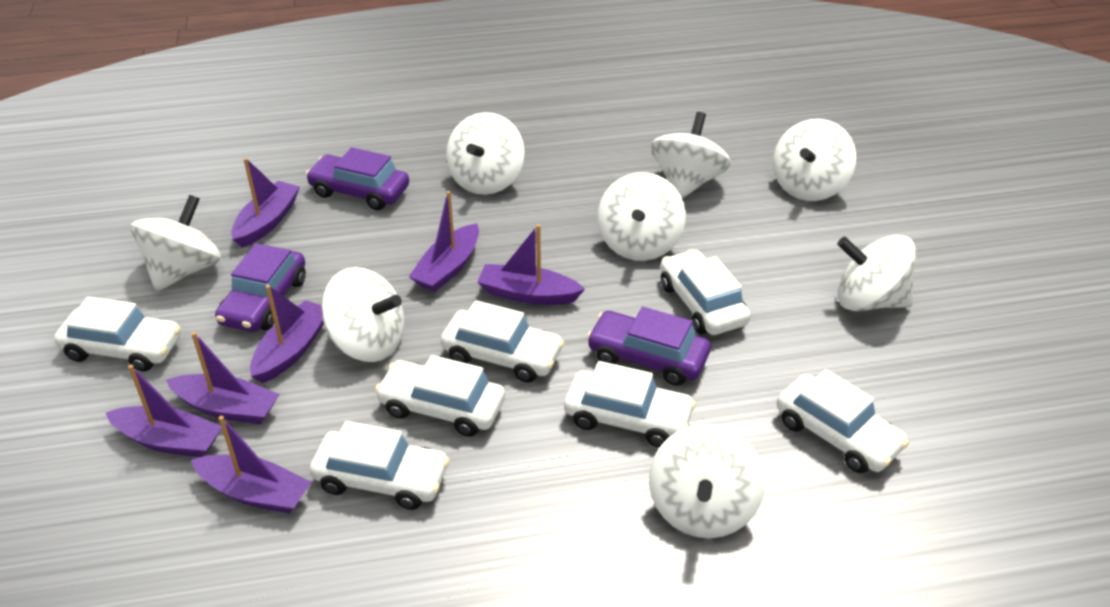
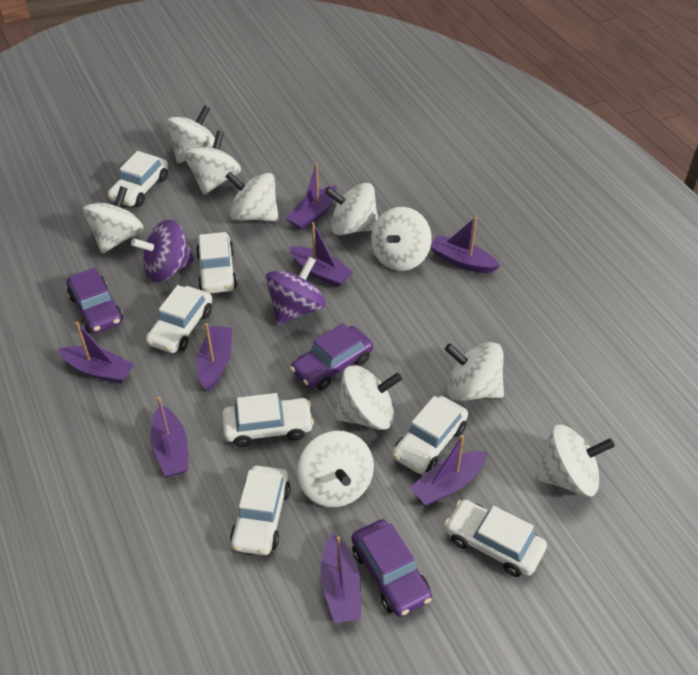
purple boat: 7 -> 8
purple spinning top: 0 -> 2
white spinning top: 8 -> 10

